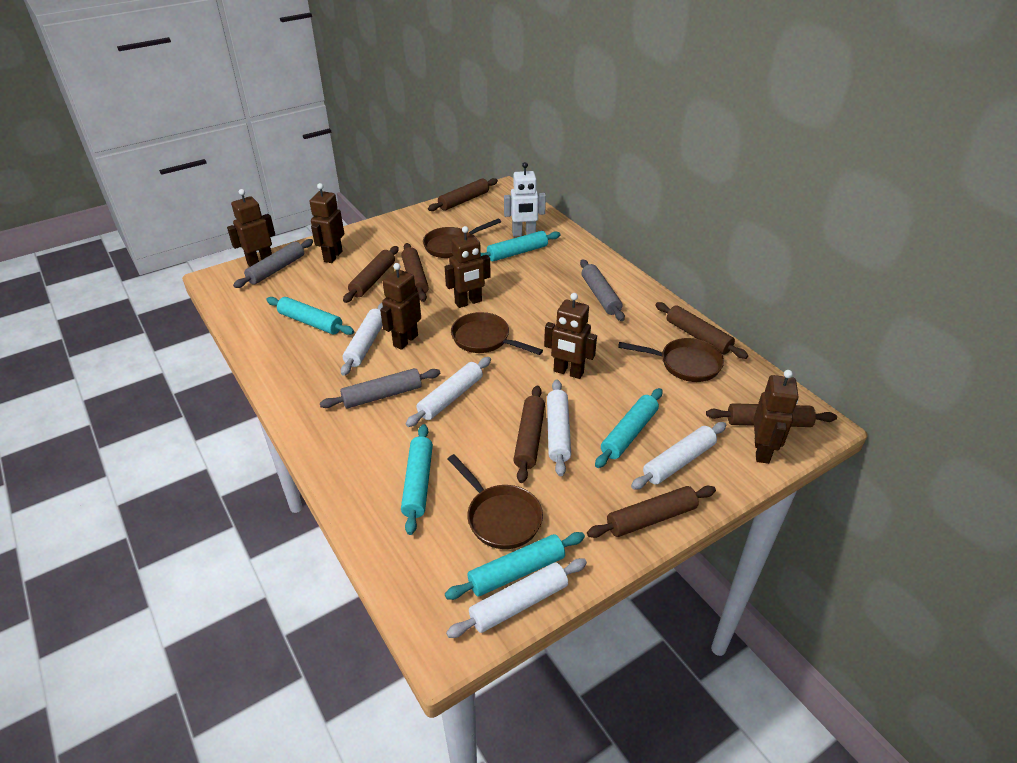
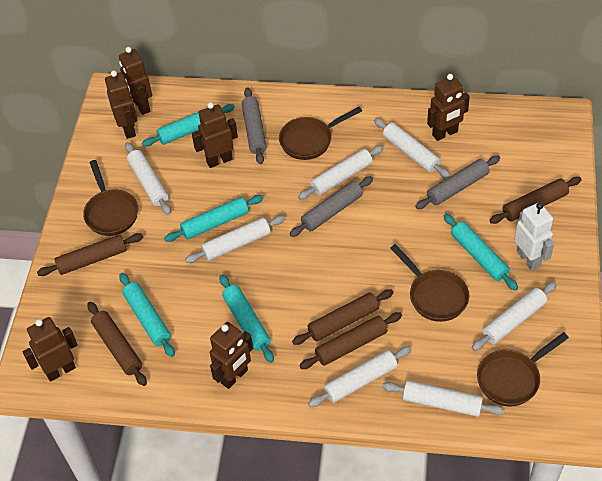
brown rolling pin: 7 -> 5
white rolling pin: 5 -> 7

